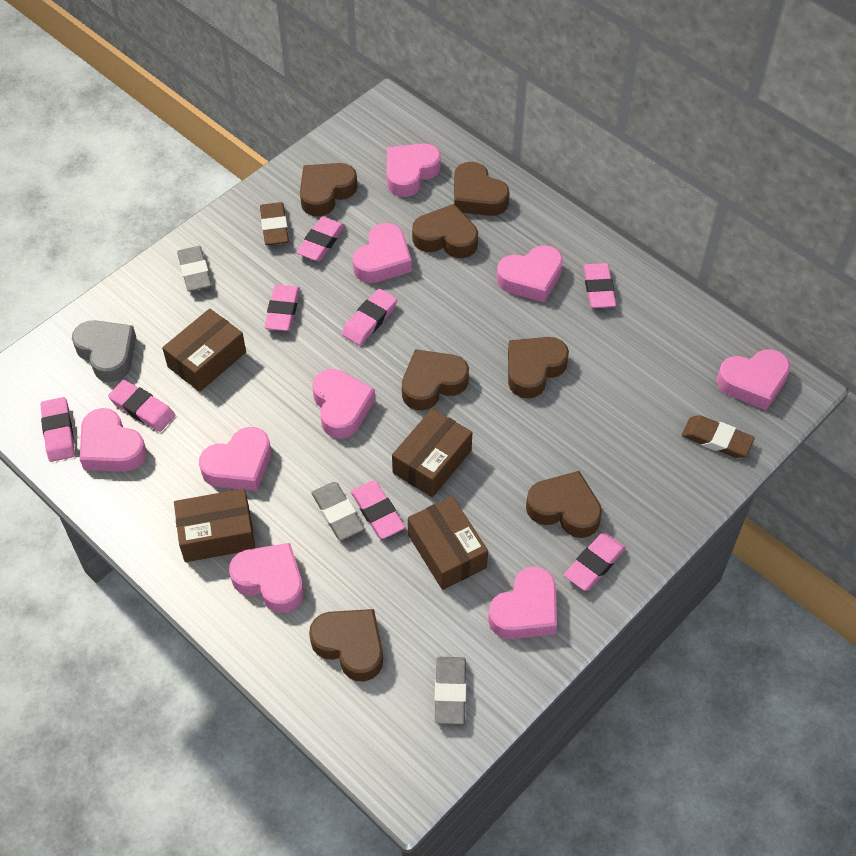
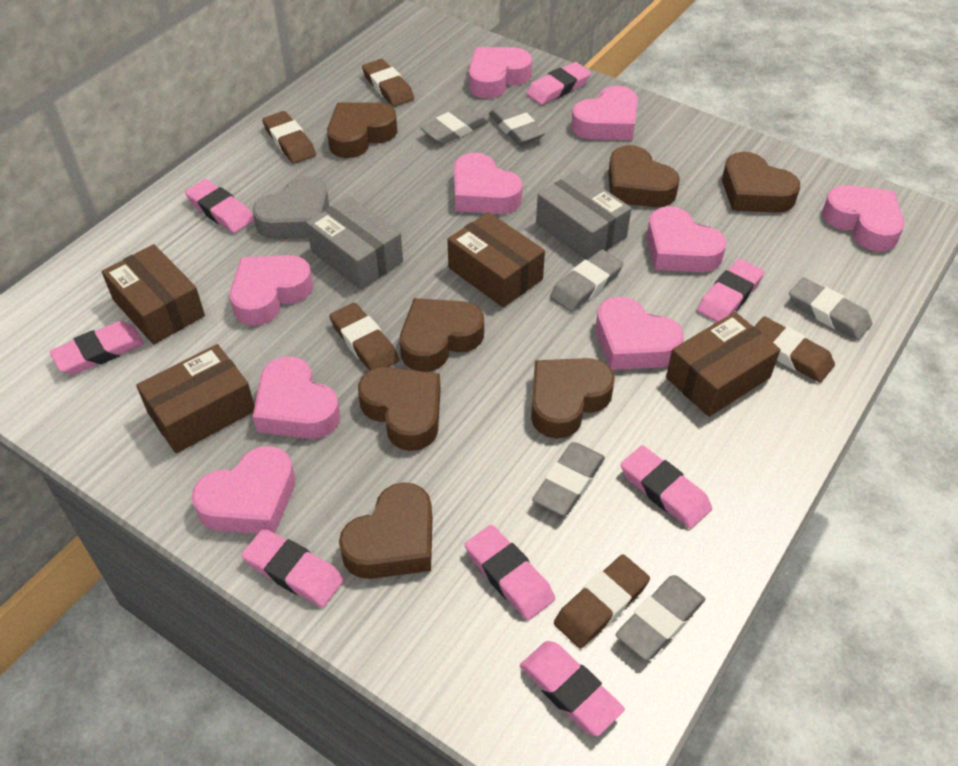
brown eraser: 2 -> 5
grey box: 0 -> 2
grey eraser: 3 -> 6

